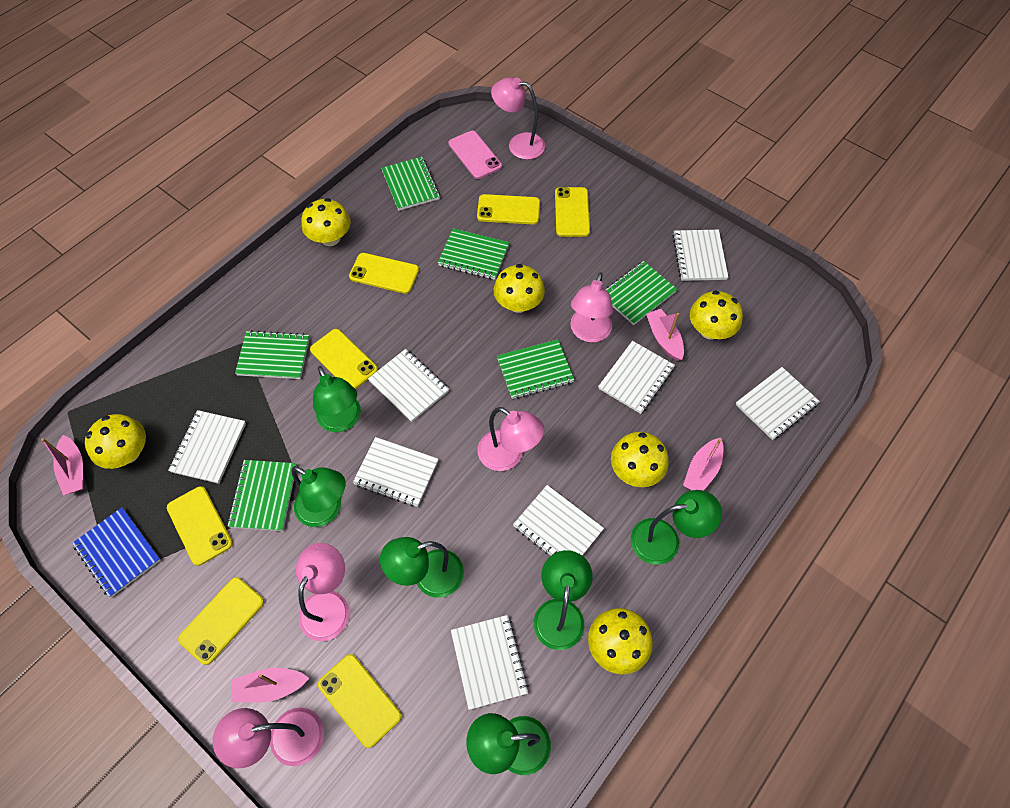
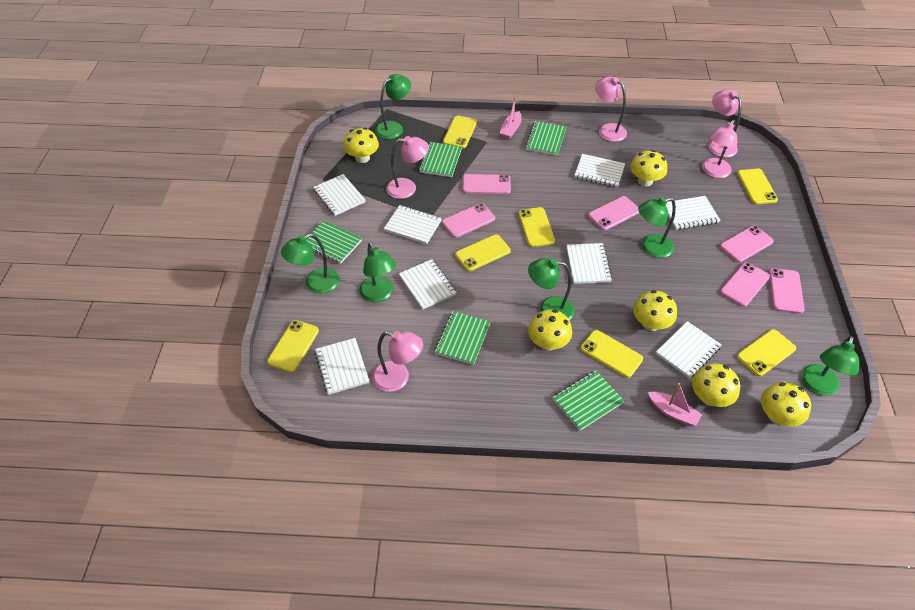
blue notebook: 1 -> 0
green notebook: 6 -> 5
pink boat: 4 -> 2
pink phone: 1 -> 6

